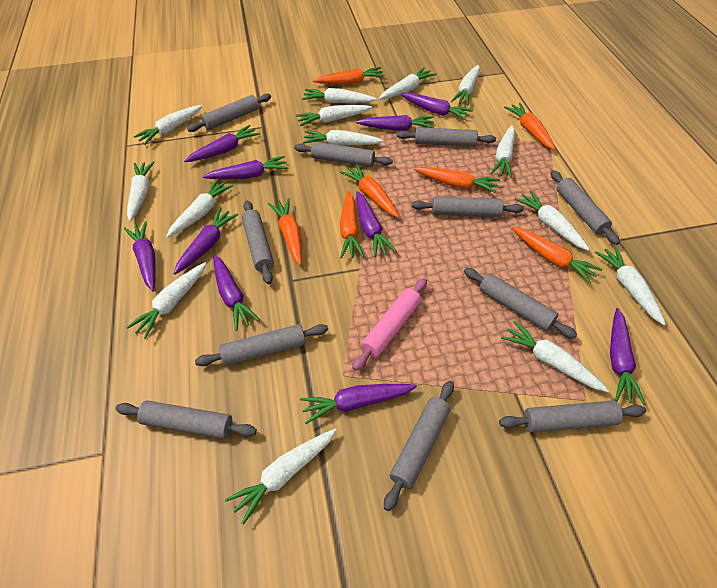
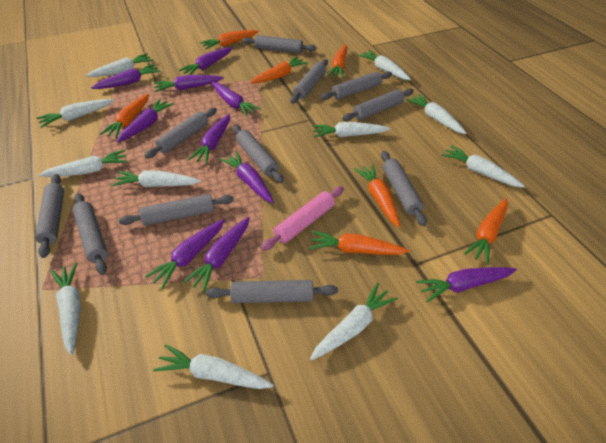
white carrot: 14 -> 11

